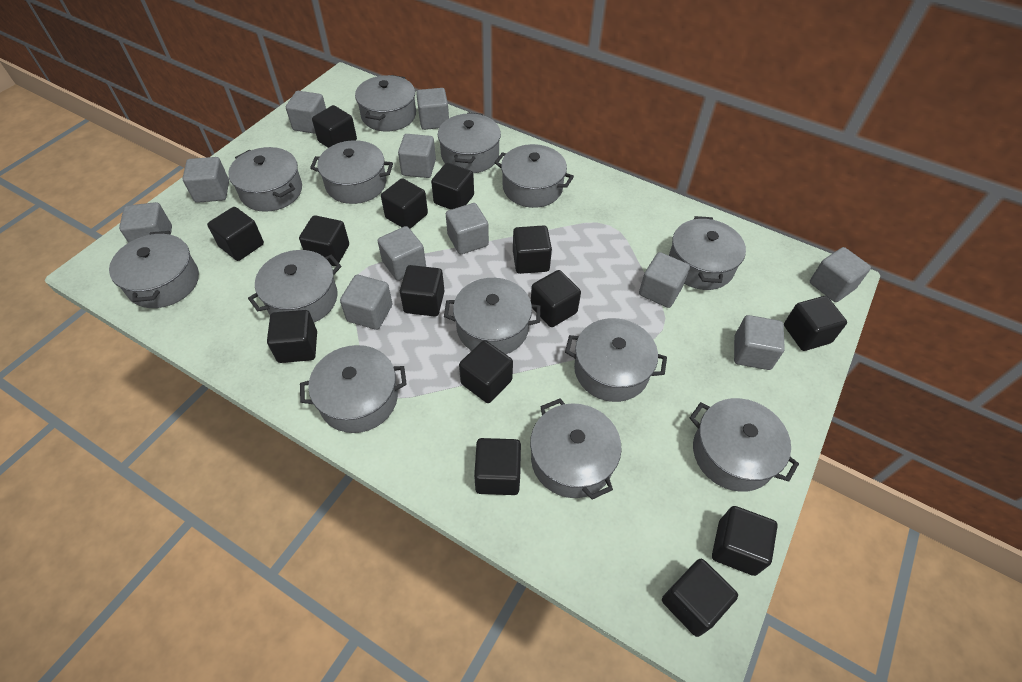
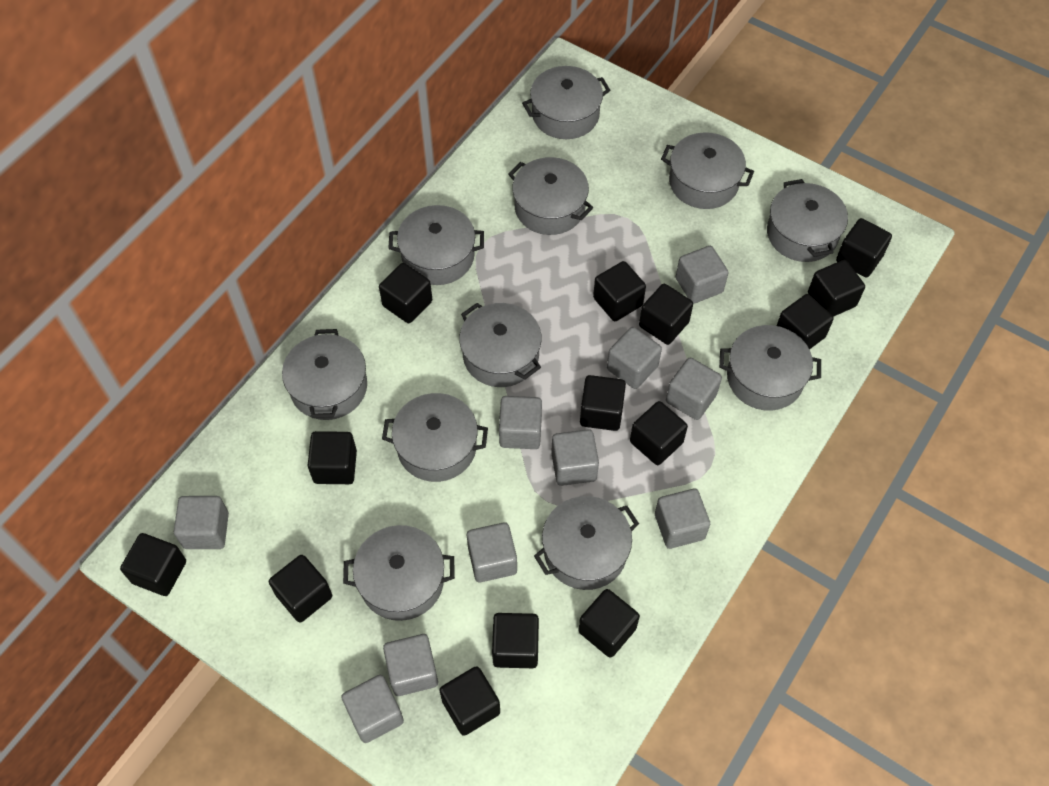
grey cube: 11 -> 10
grey pot: 13 -> 11

